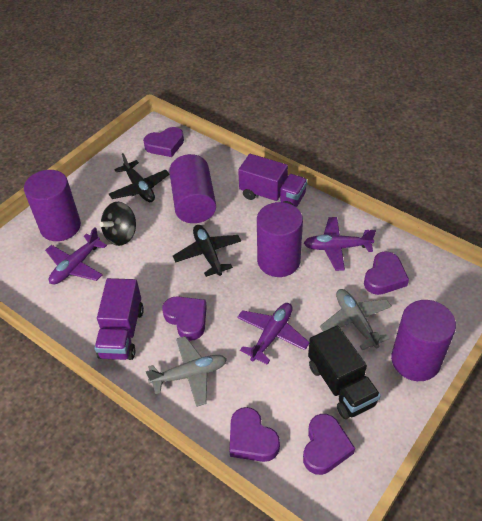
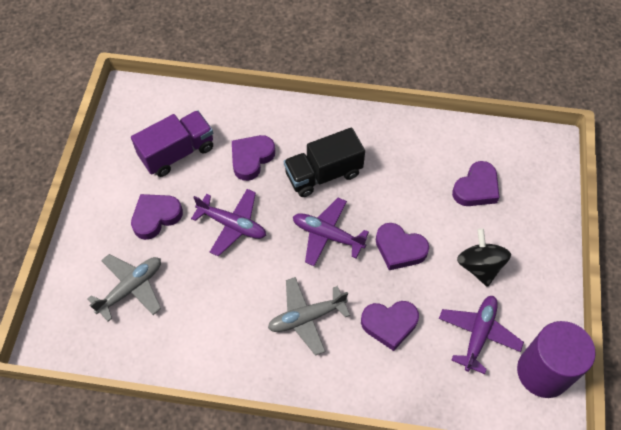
black plane: 2 -> 0
purple cylinder: 4 -> 1
purple truck: 2 -> 1

